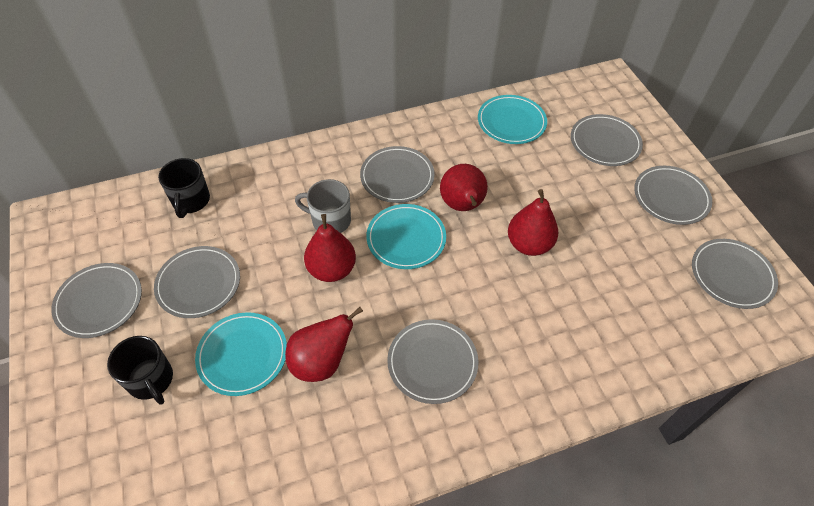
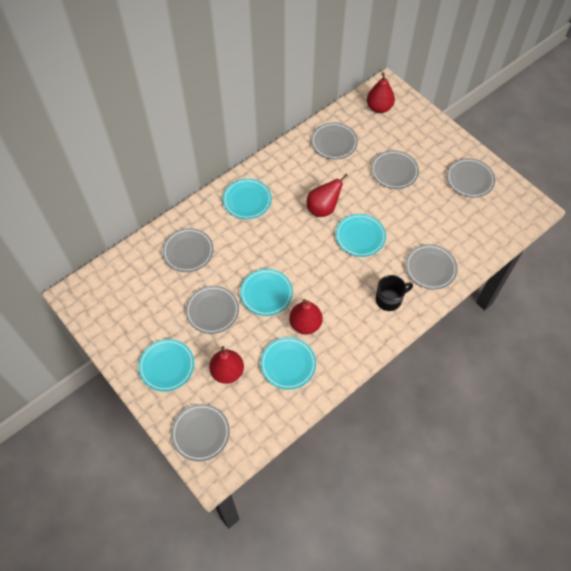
black mug: 2 -> 1
grey mug: 1 -> 0
turquoise plate: 3 -> 5

